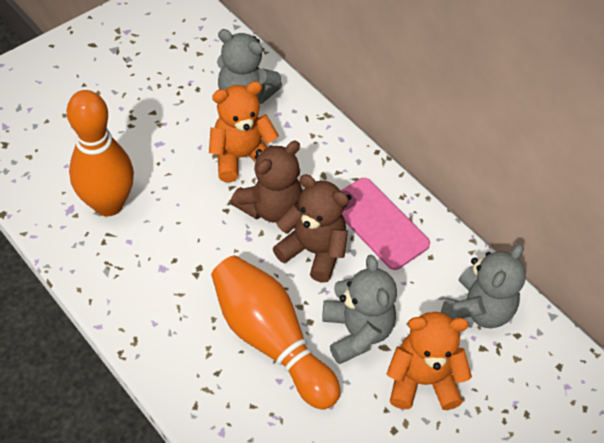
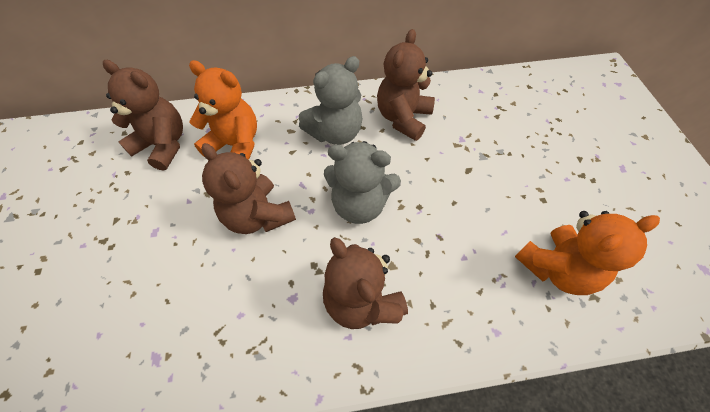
brown teddy bear: 2 -> 4
grey teddy bear: 3 -> 2
orange bowling pin: 2 -> 0
pink phone: 1 -> 0

